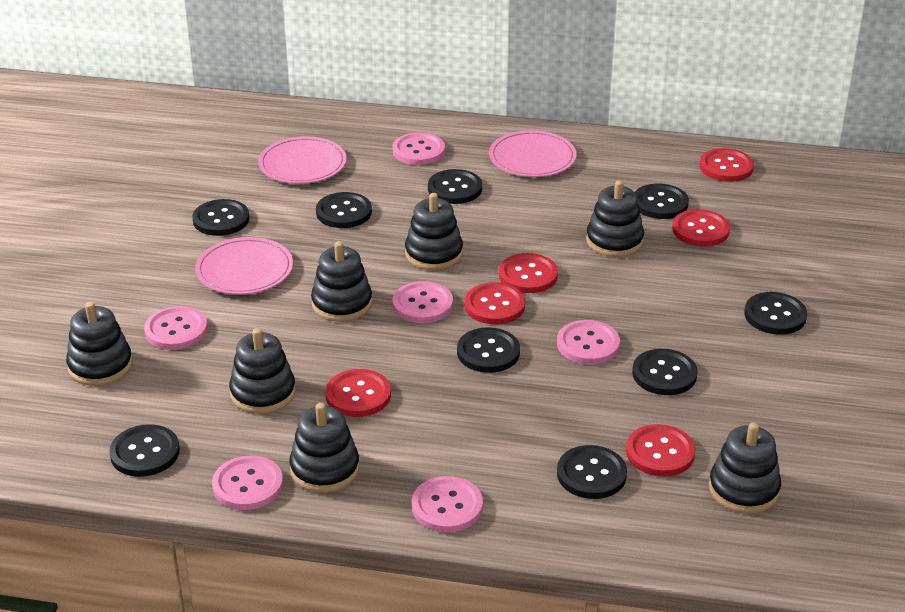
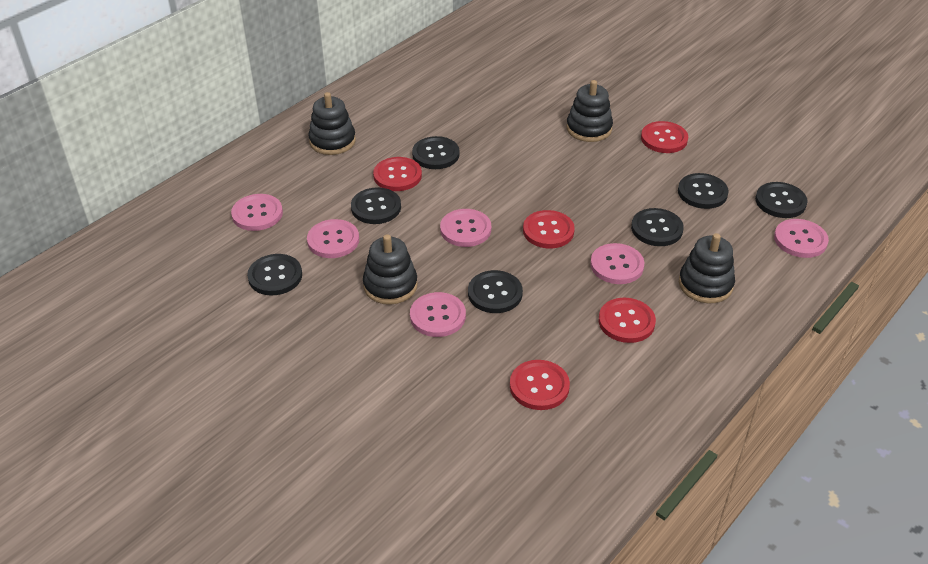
black button: 9 -> 7
black stacking toy: 7 -> 4
pink plate: 3 -> 0
red button: 6 -> 5

